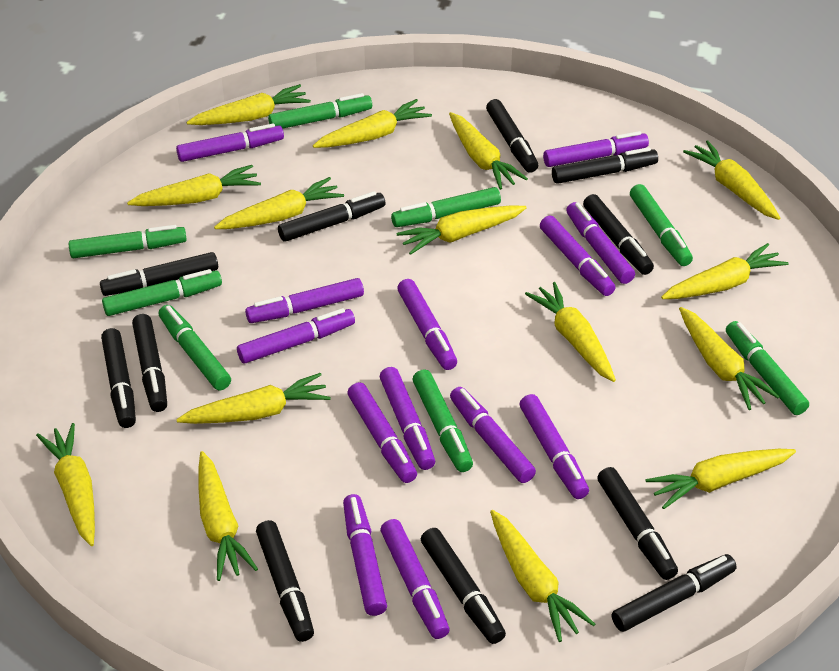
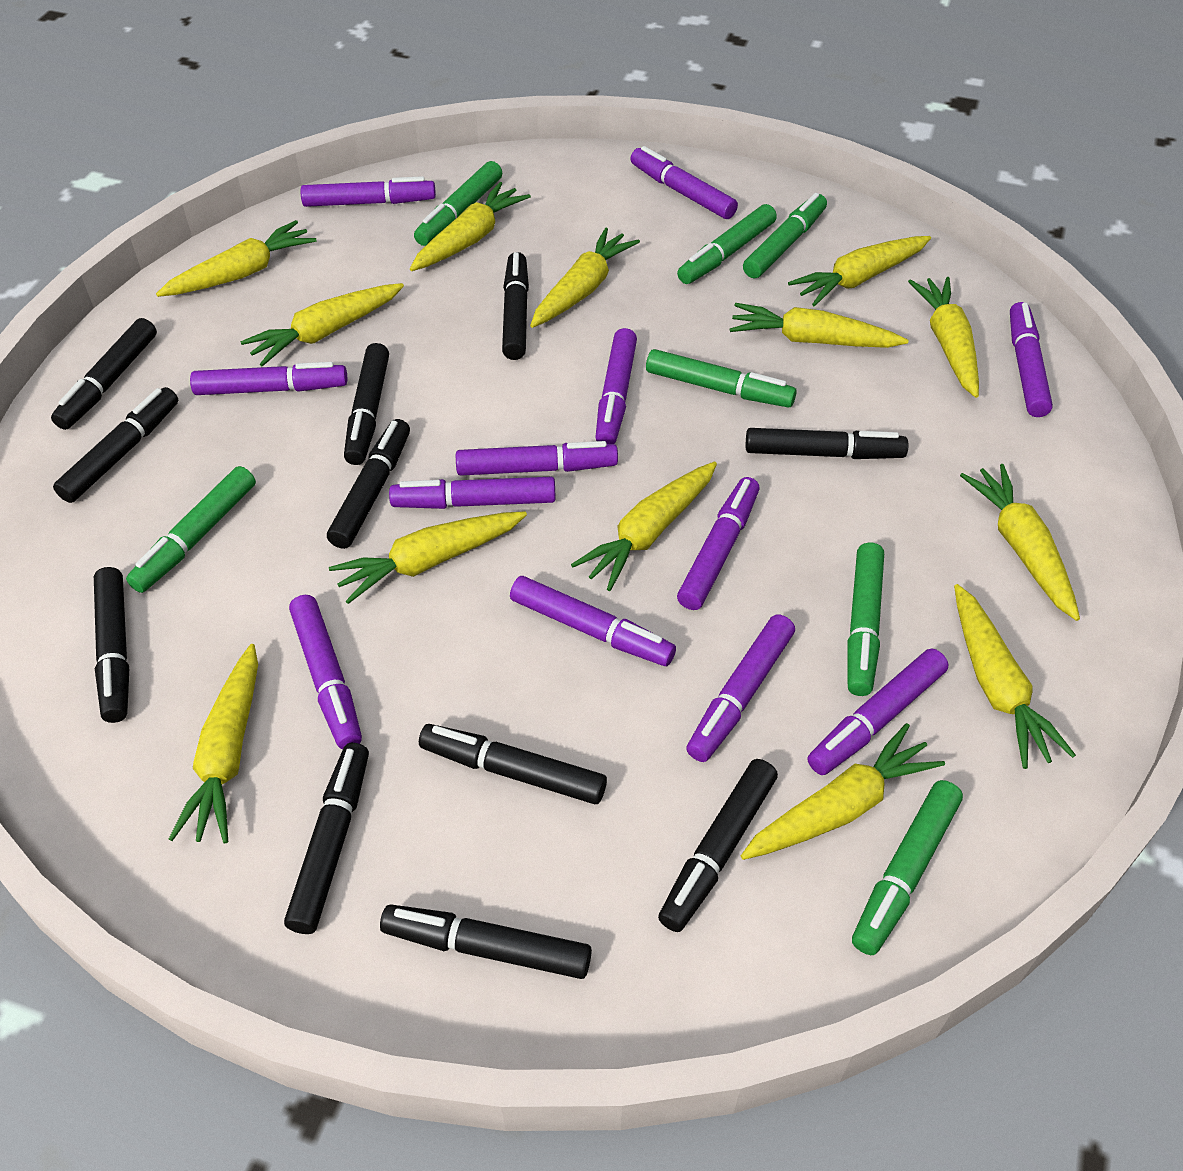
green marker: 8 -> 7
purple marker: 13 -> 12
yellow carrot: 15 -> 13

